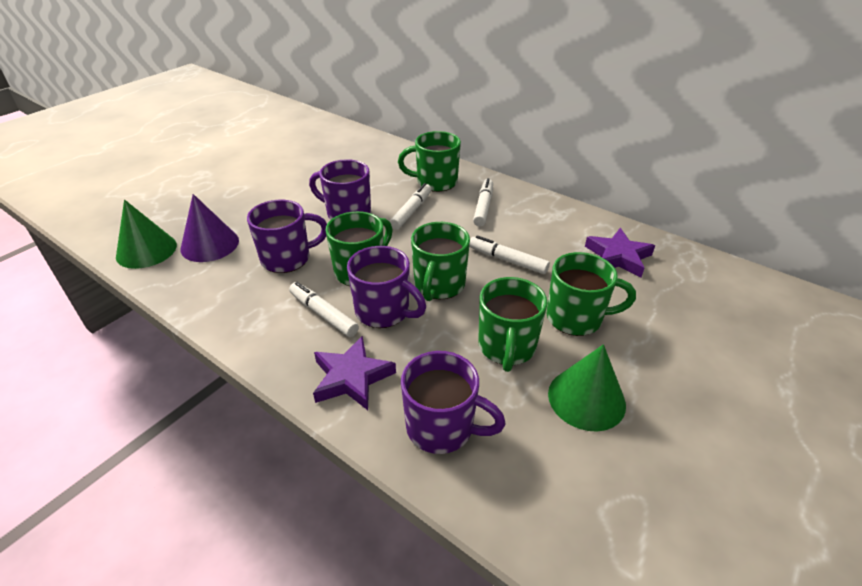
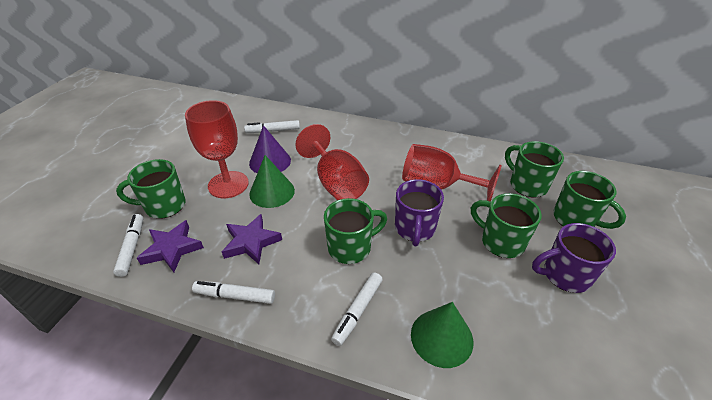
purple mug: 4 -> 2
red goblet: 0 -> 3

